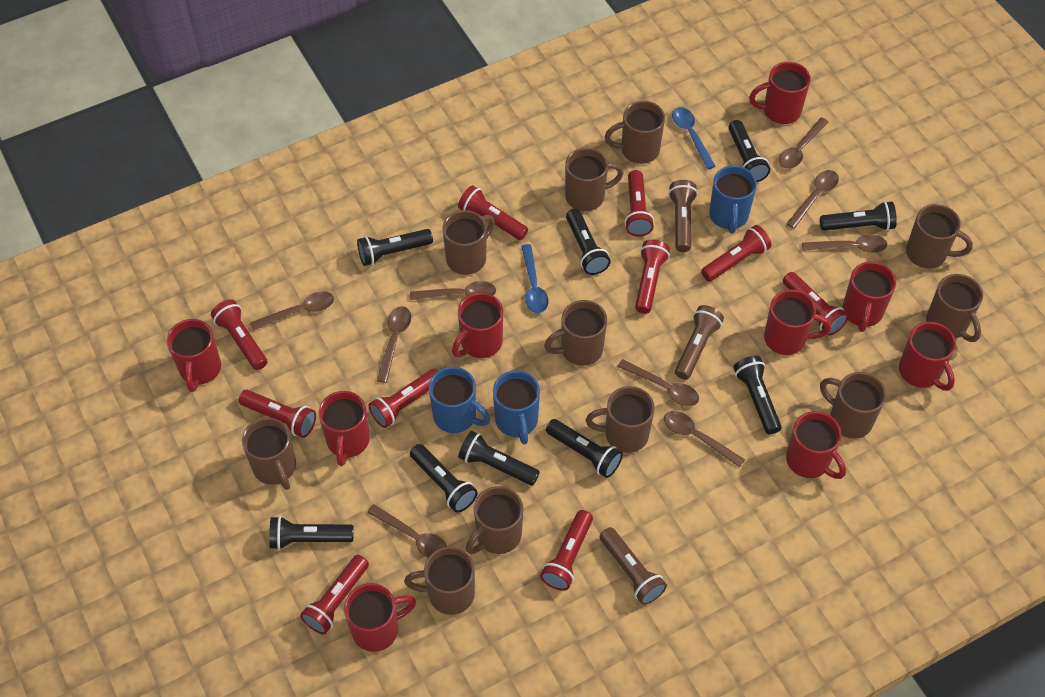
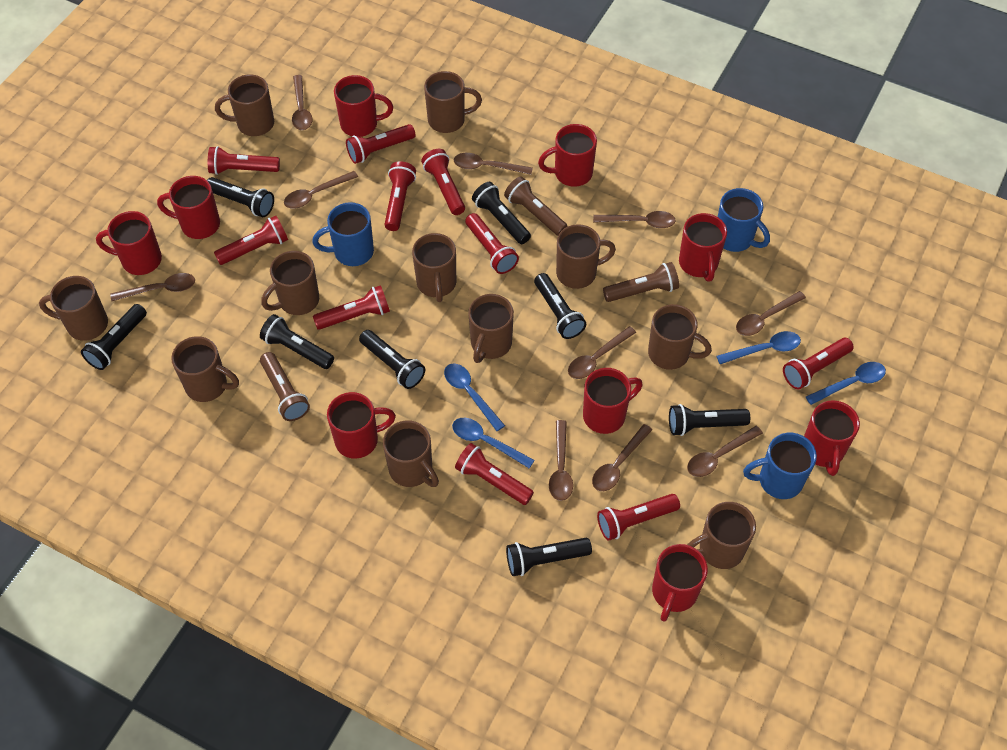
black flashlight: 9 -> 8
blue spoon: 2 -> 4
brown spoon: 9 -> 10

